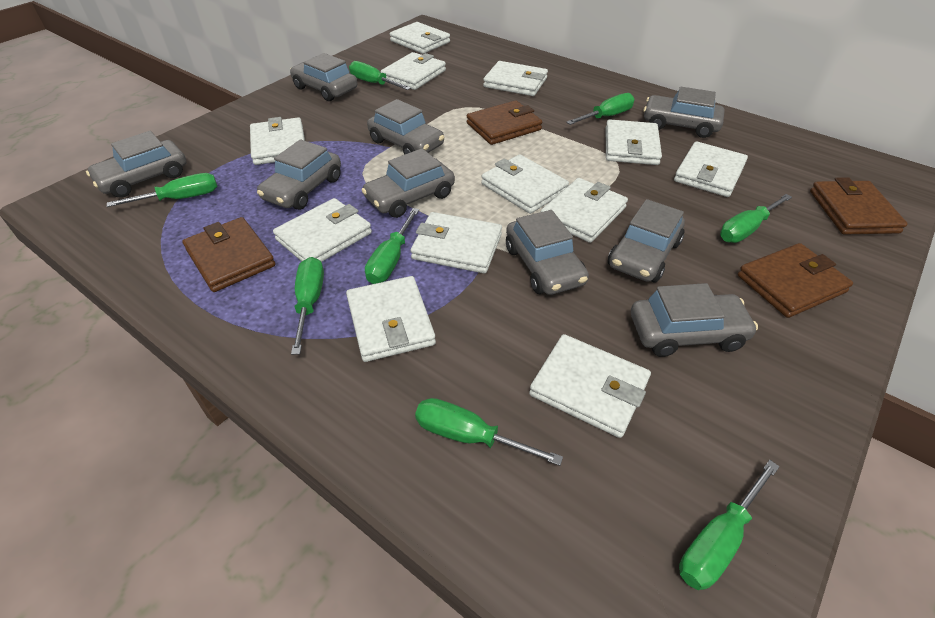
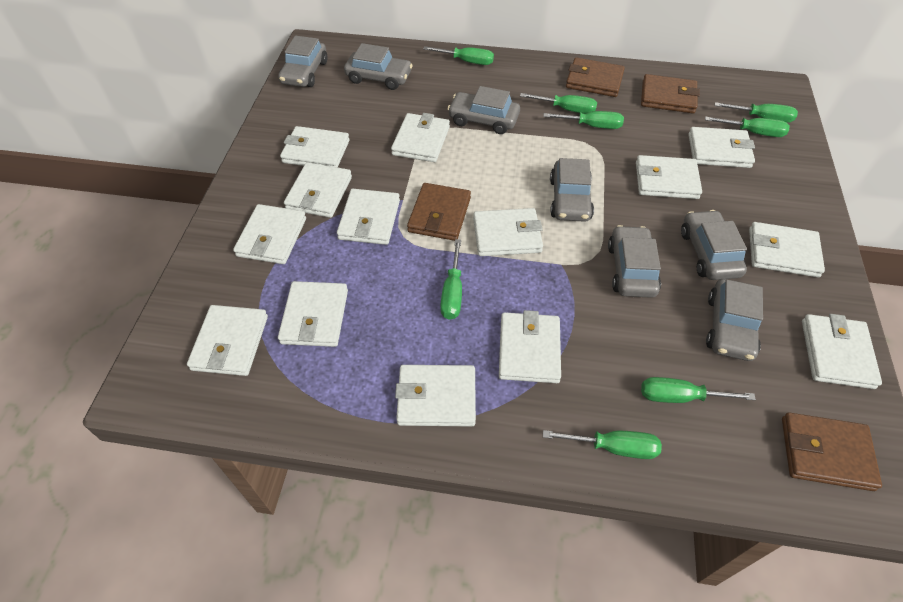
grey car: 9 -> 7
white wallet: 12 -> 14

